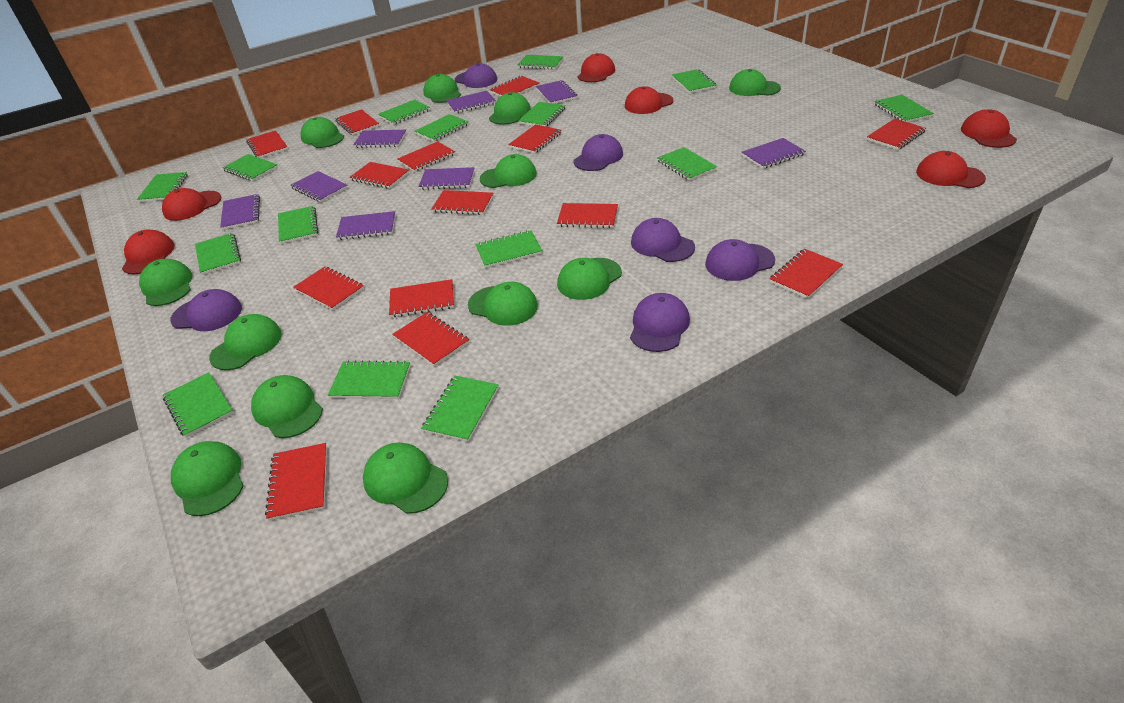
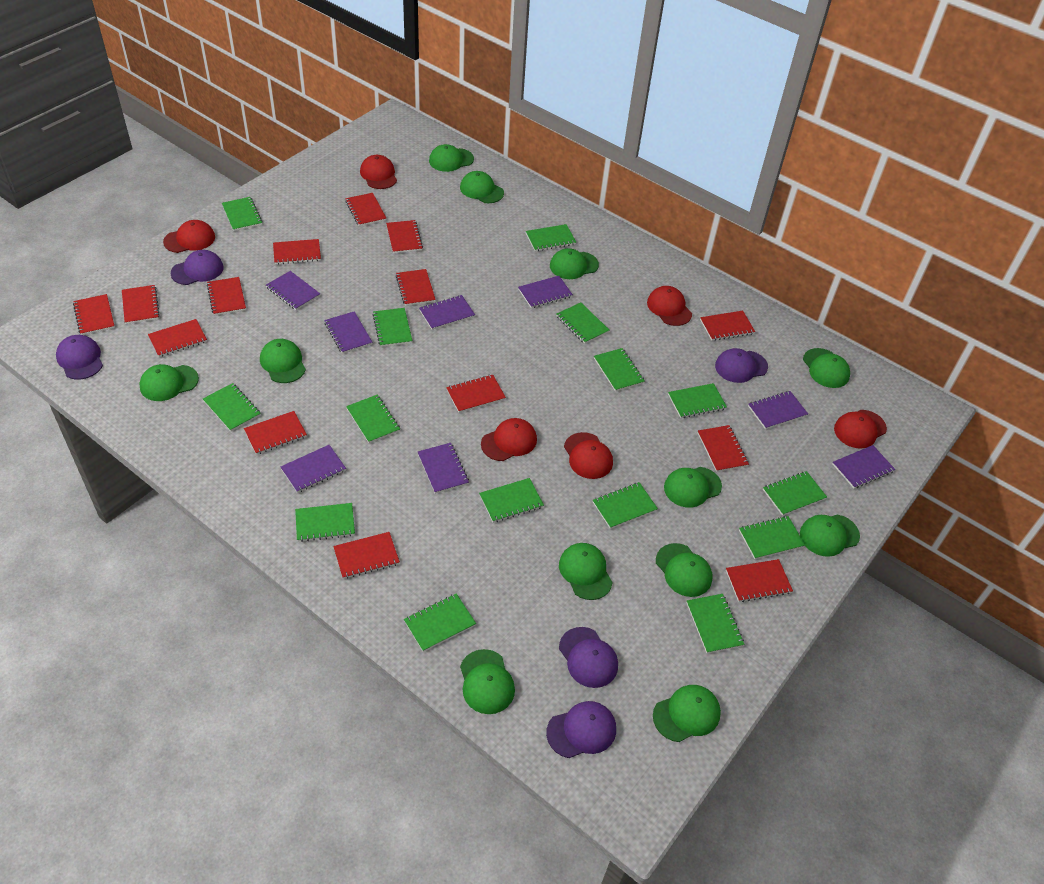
purple cap: 6 -> 5

